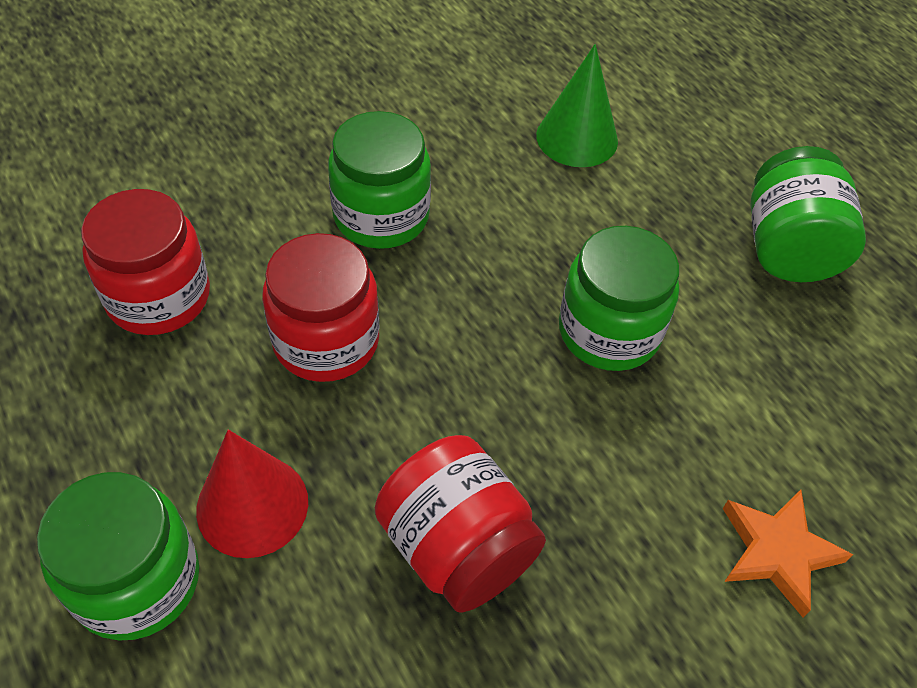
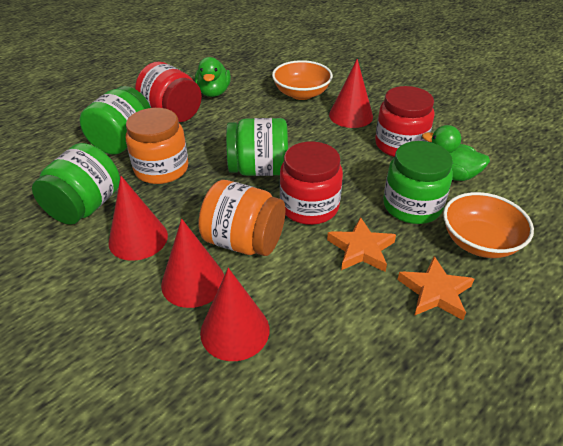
green cone: 1 -> 0
green duck: 0 -> 2
orange bowl: 0 -> 2
orange jar: 0 -> 2
orange star: 1 -> 2
red cone: 1 -> 4

